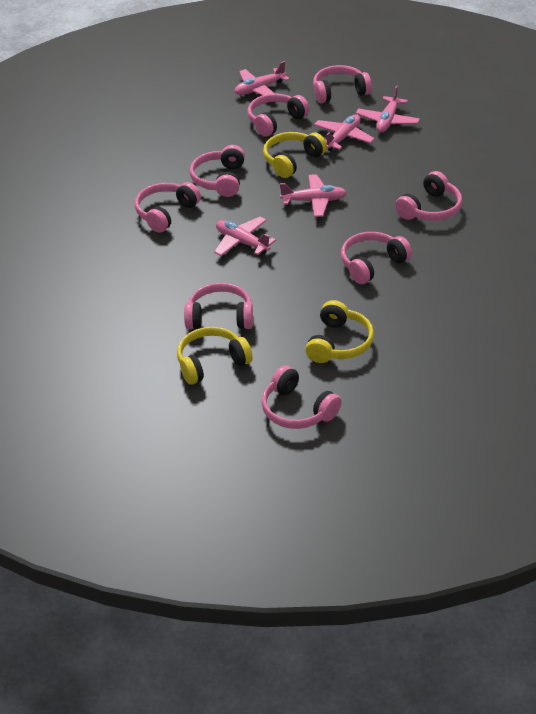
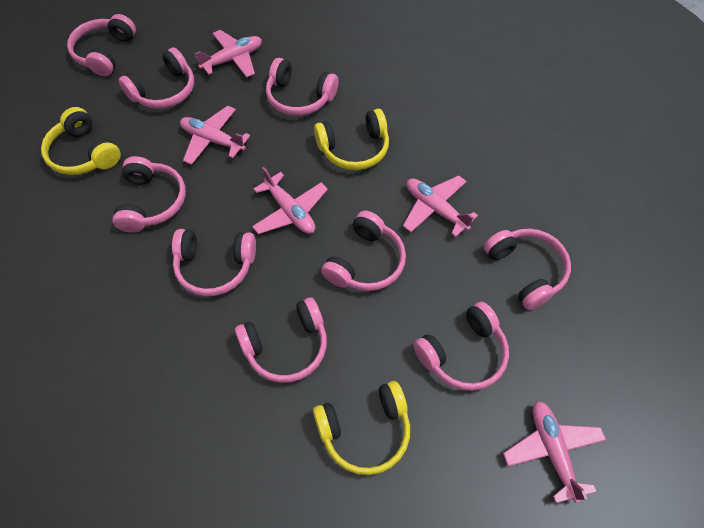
pink headphones: 8 -> 9

